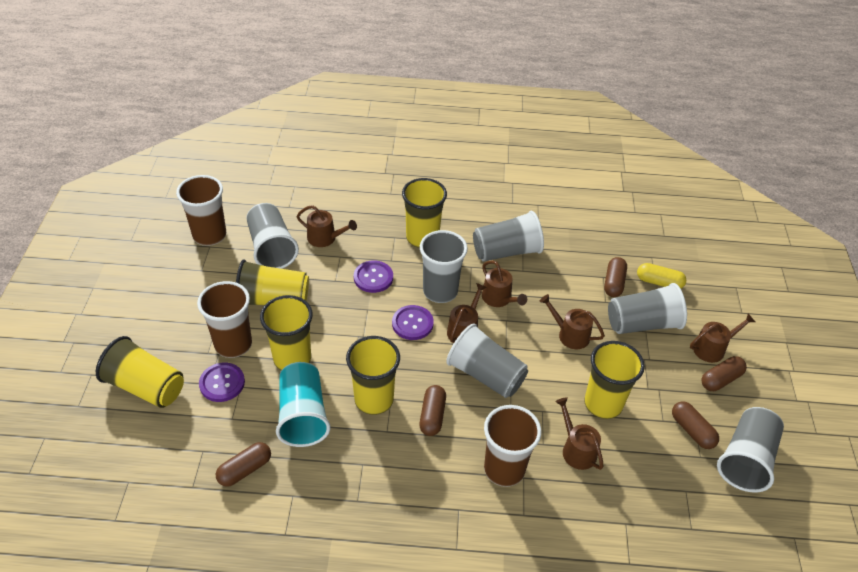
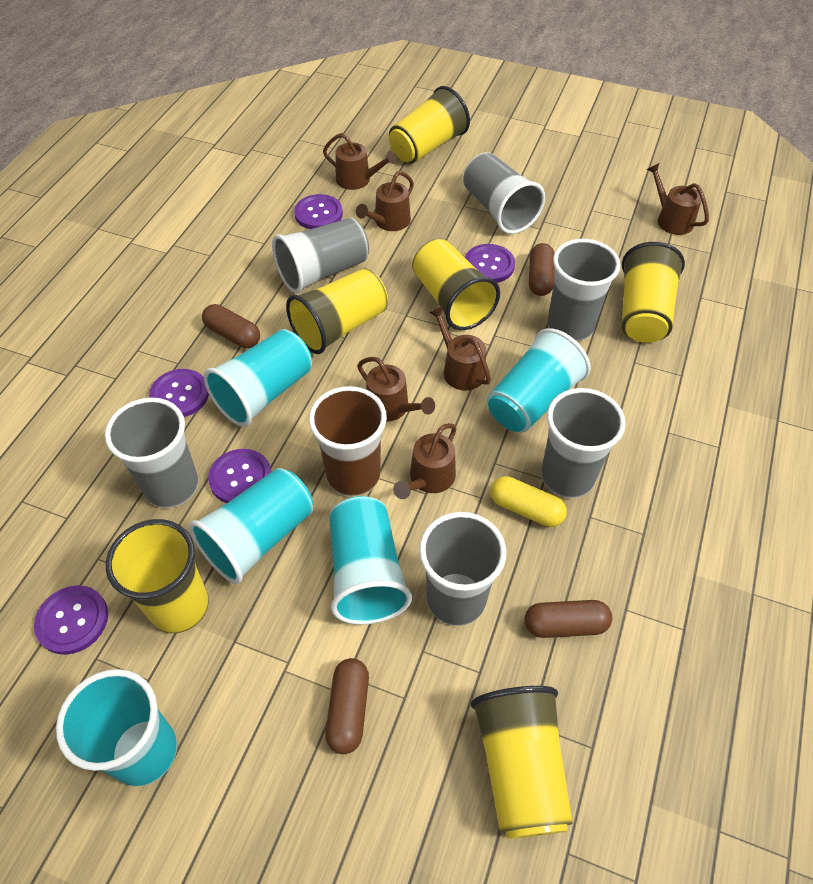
brown capsule: 5 -> 4
brown cup: 3 -> 1
purple button: 3 -> 5
turquoise cup: 1 -> 5

